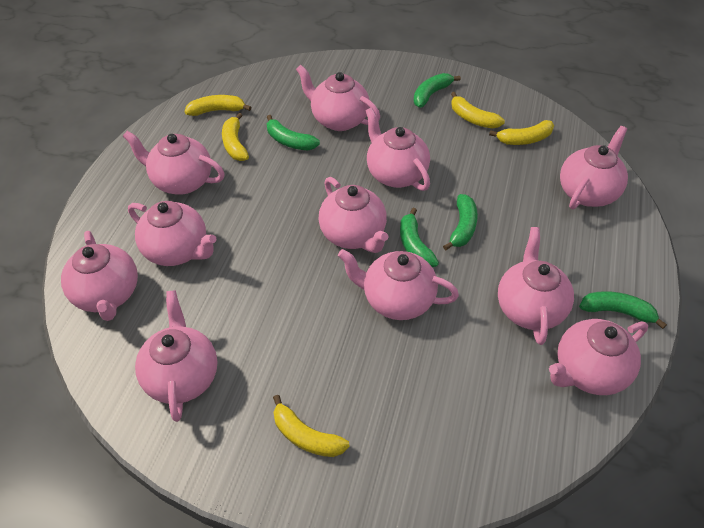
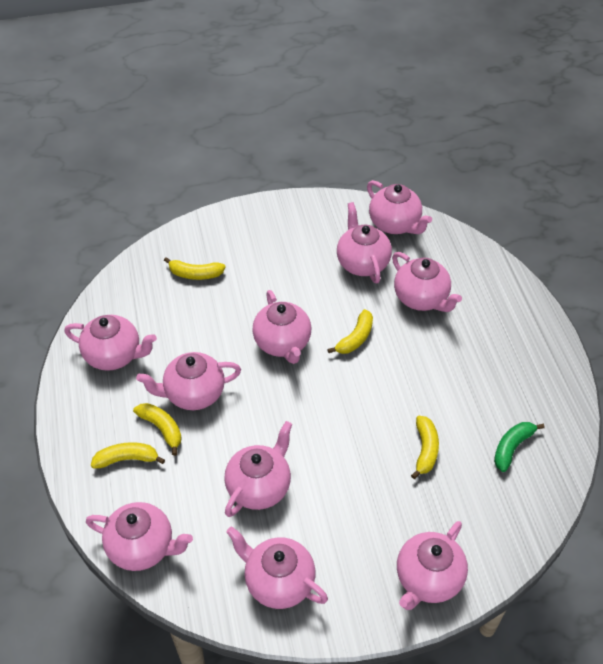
green banana: 5 -> 1
pink teapot: 11 -> 10

